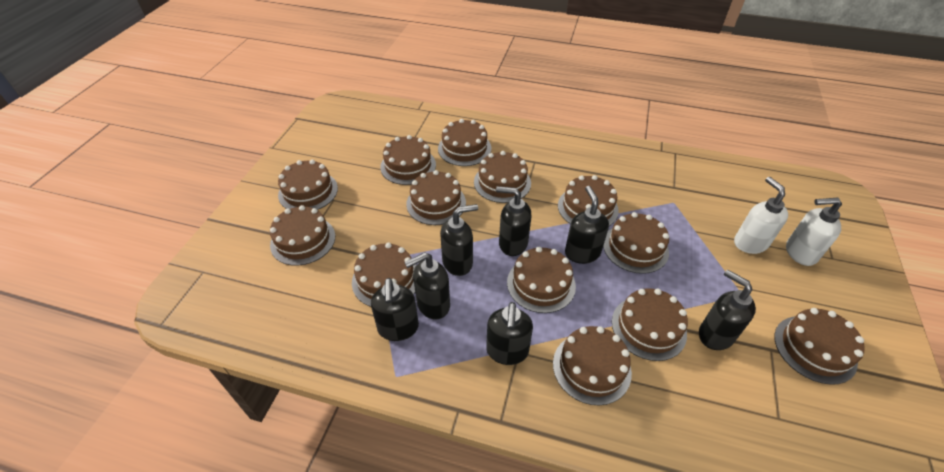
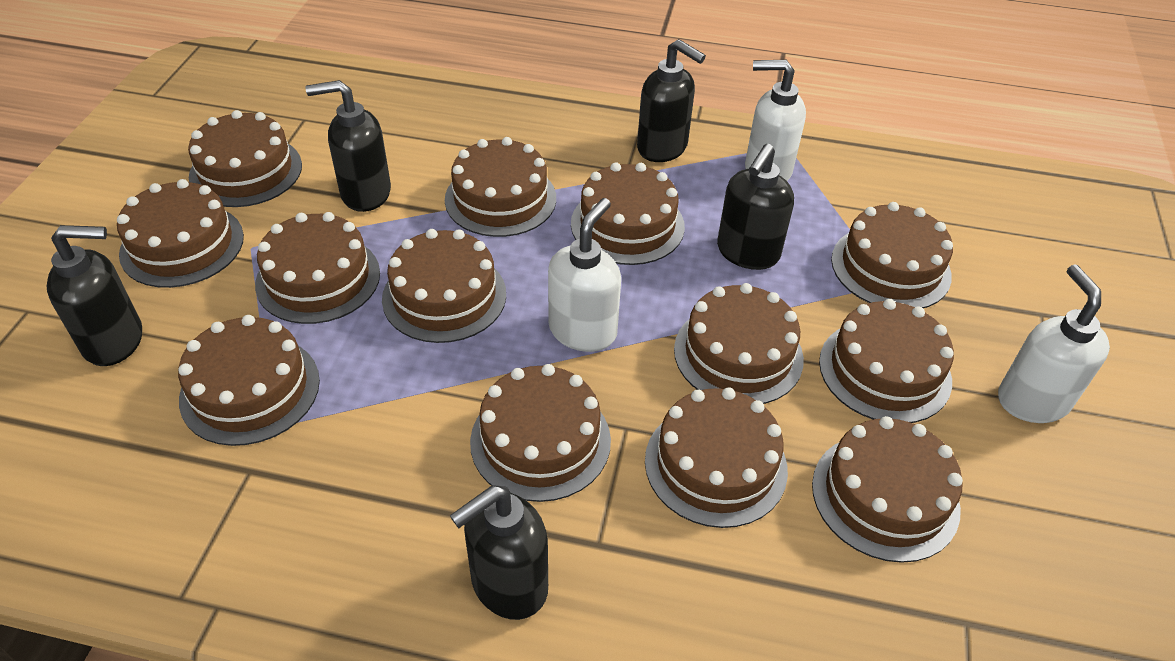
black soap dispenser: 7 -> 5
white soap dispenser: 2 -> 3

